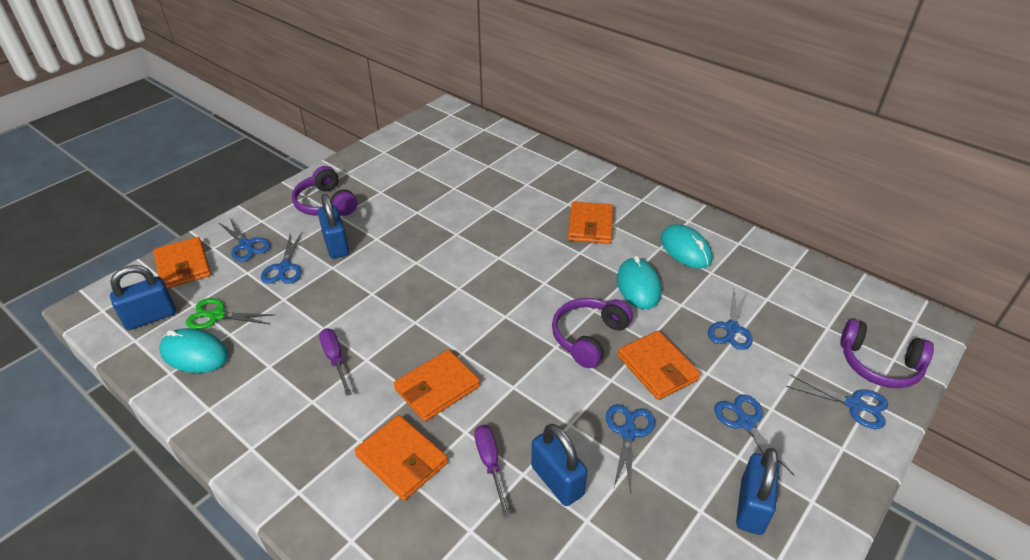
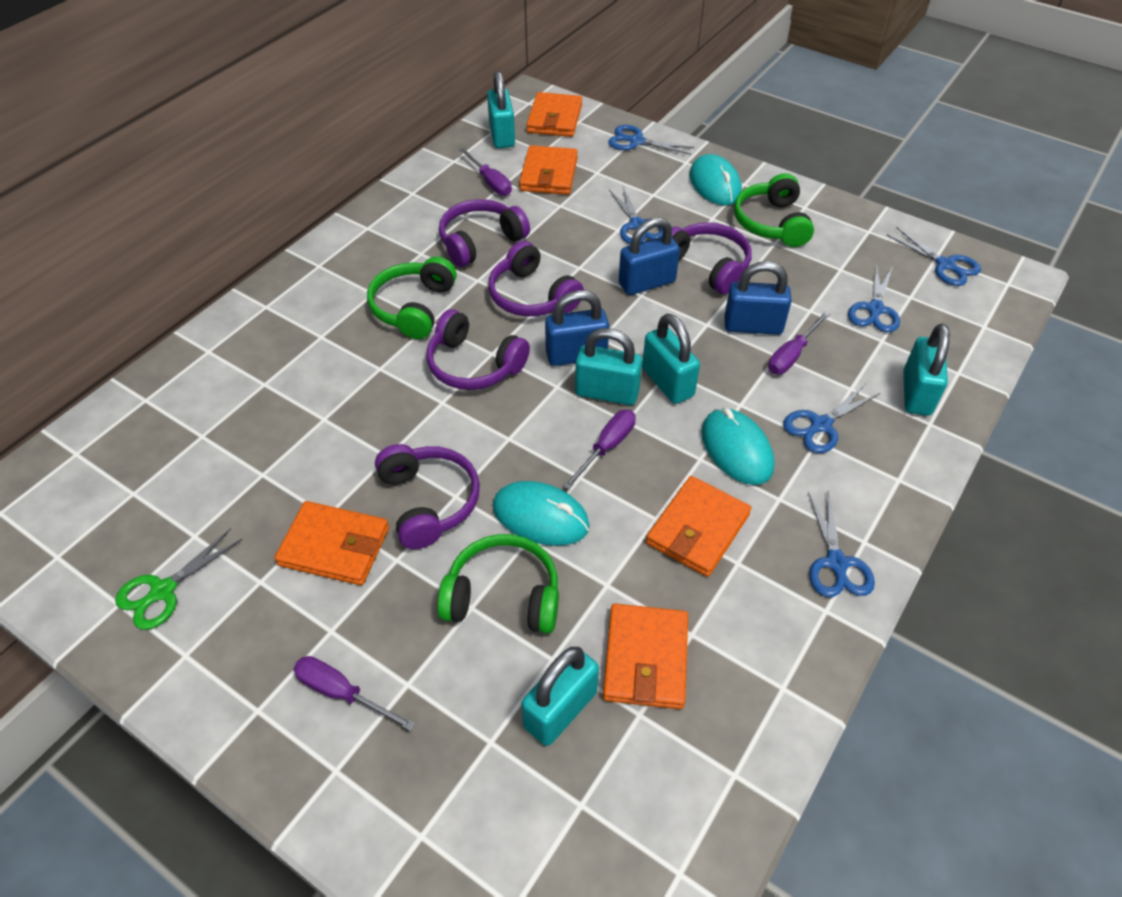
blue padlock: 4 -> 3
green headphones: 0 -> 3
purple headphones: 3 -> 5
purple screwdriver: 2 -> 4
turquoise padlock: 0 -> 5

